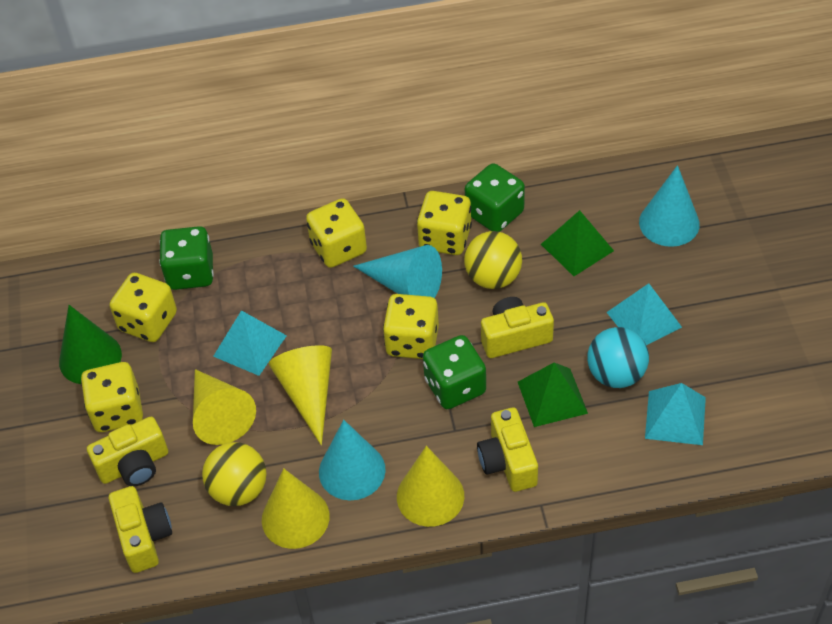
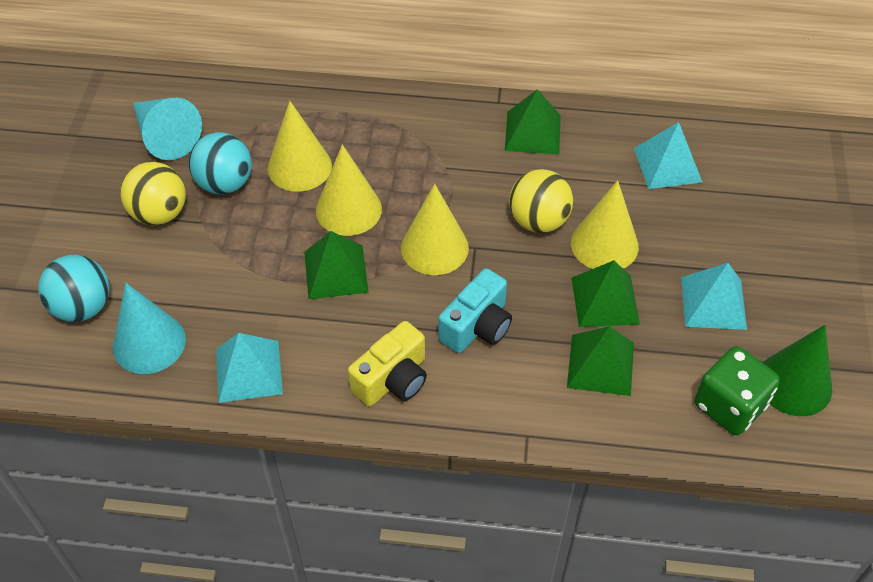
green dice: 3 -> 1
green pyramid: 2 -> 4
turquoise ball: 1 -> 2
turquoise camera: 0 -> 1
turquoise cone: 3 -> 2
yellow camera: 4 -> 1
yellow dice: 5 -> 0

